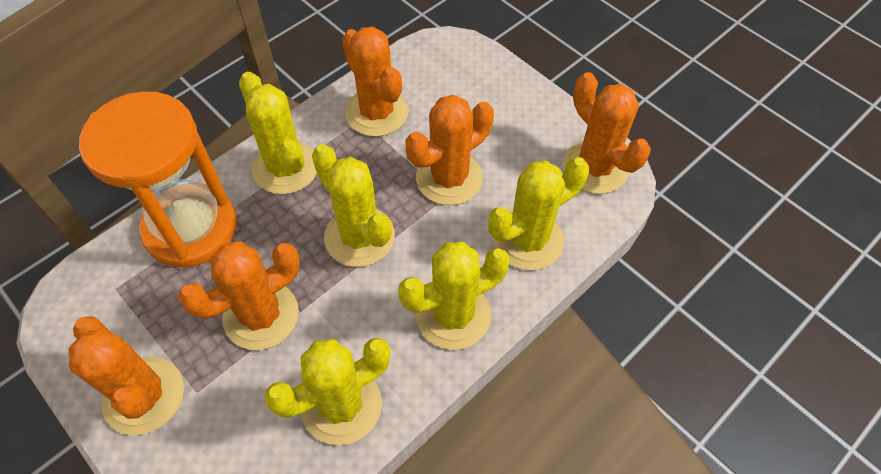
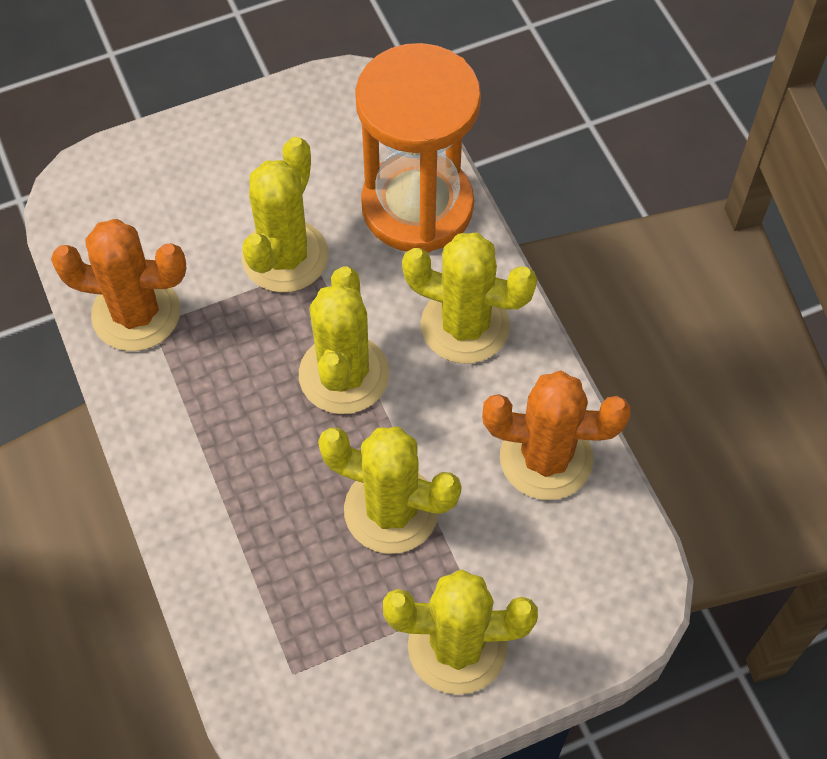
orange cactus: 5 -> 2

